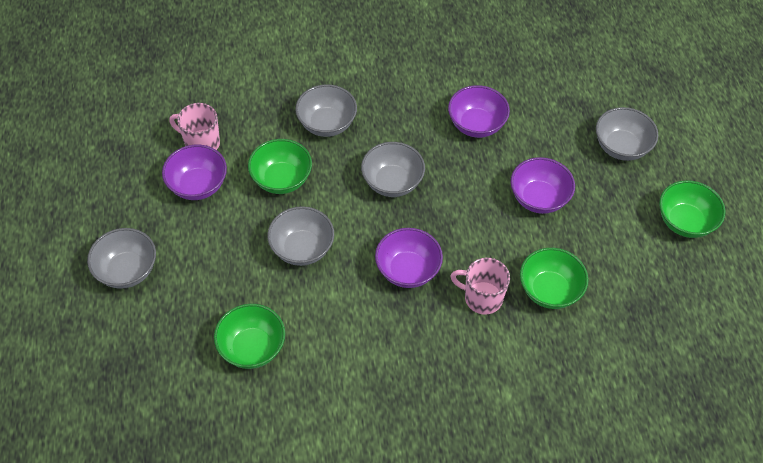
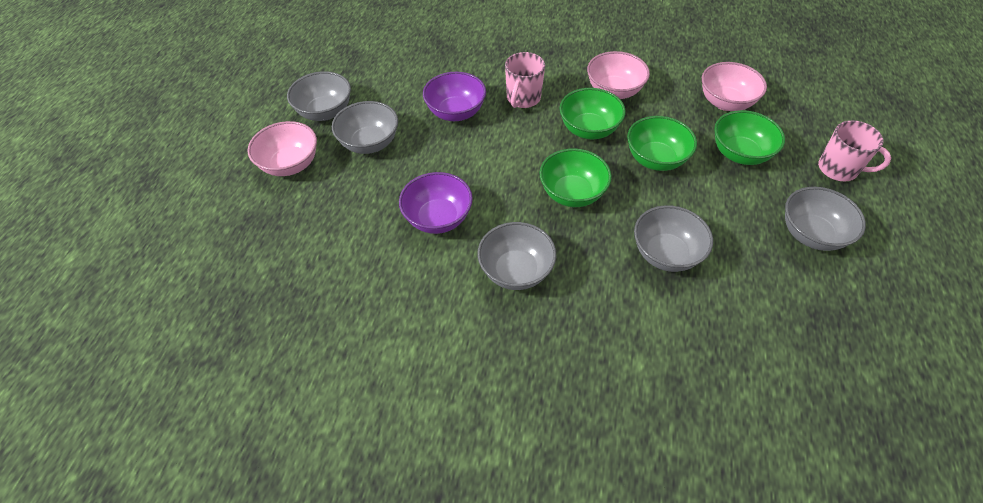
pink bowl: 0 -> 3
purple bowl: 4 -> 2

